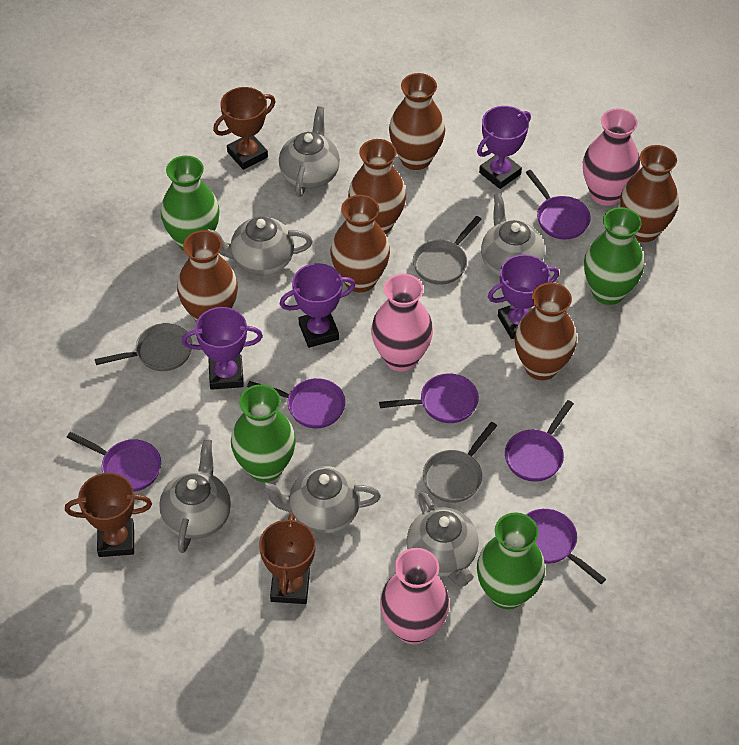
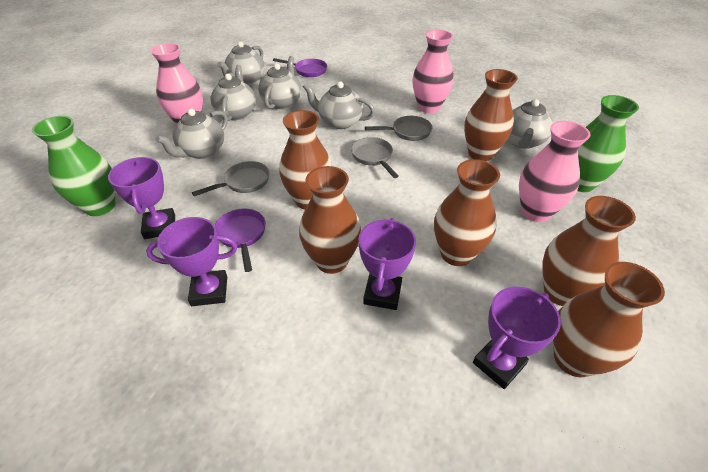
brown trophy: 3 -> 0
green vase: 4 -> 2
purple pan: 6 -> 2

